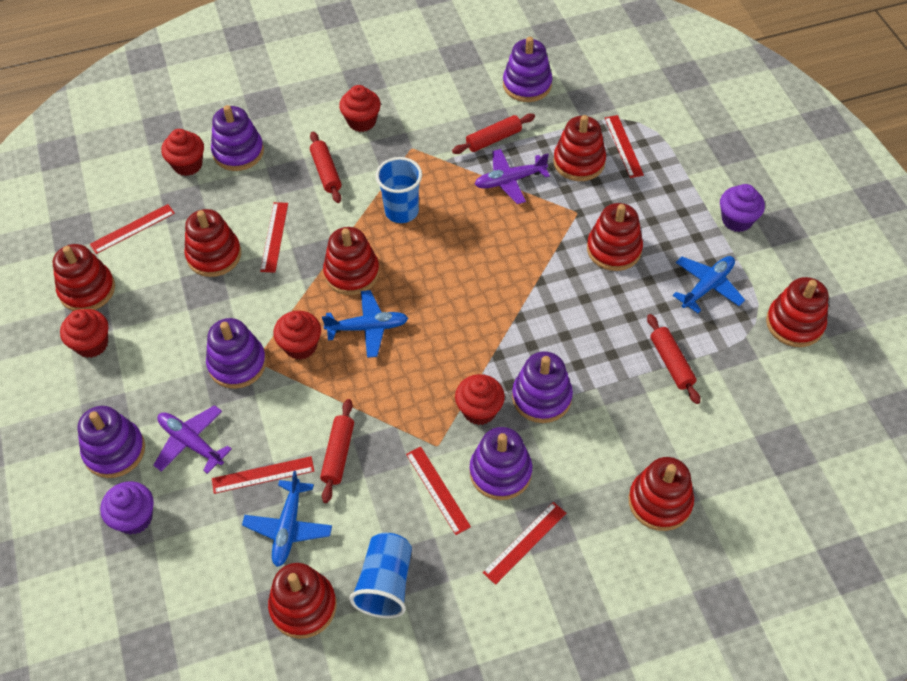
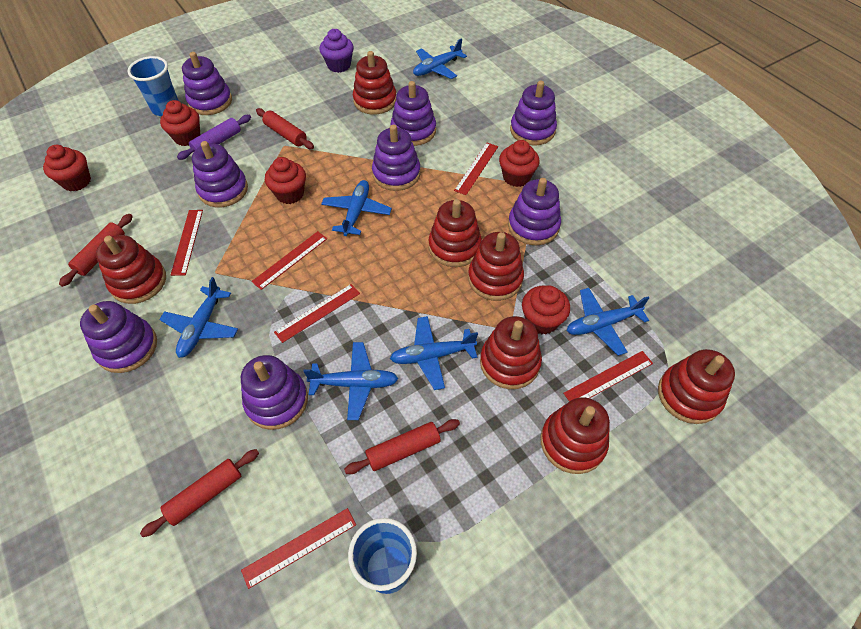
blue plane: 3 -> 6
purple cupcake: 2 -> 1
purple plane: 2 -> 0
purple rolling pin: 0 -> 1
purple stacking toy: 6 -> 8
red stacking toy: 8 -> 7

